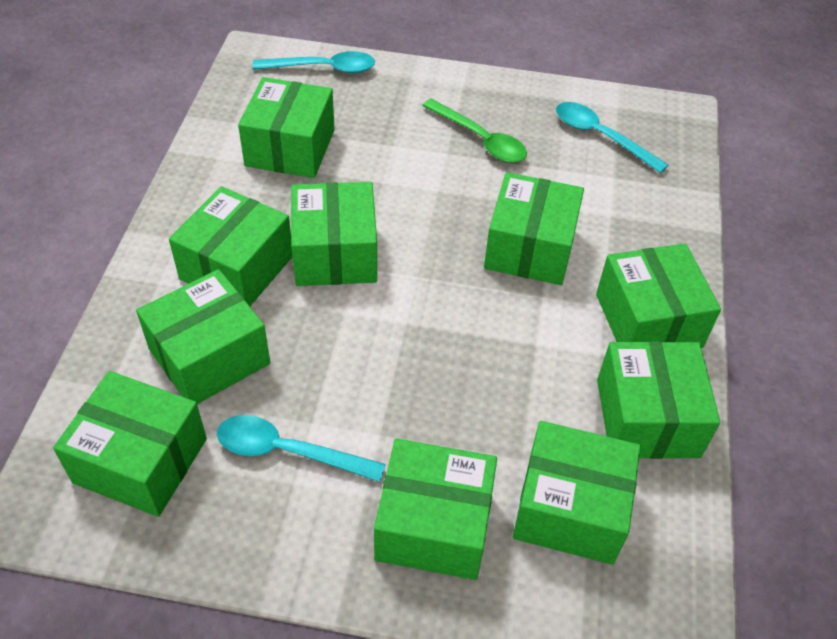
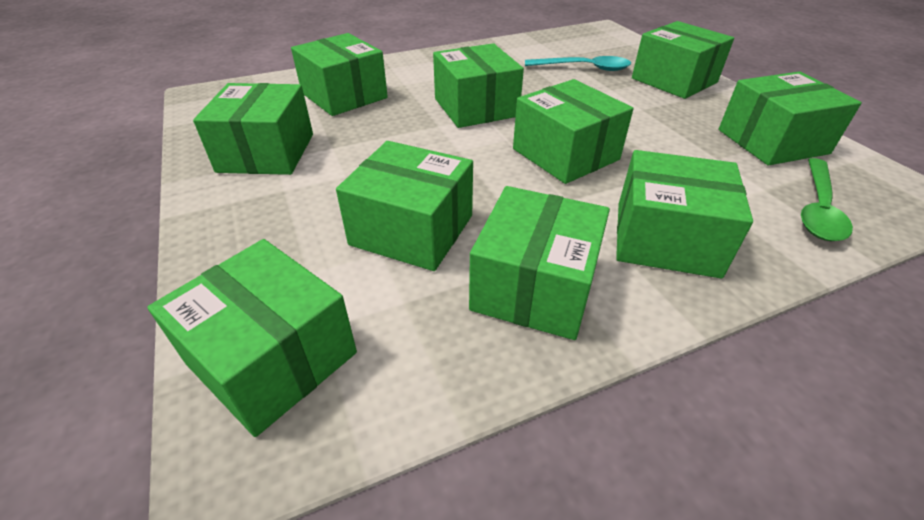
turquoise spoon: 3 -> 1

